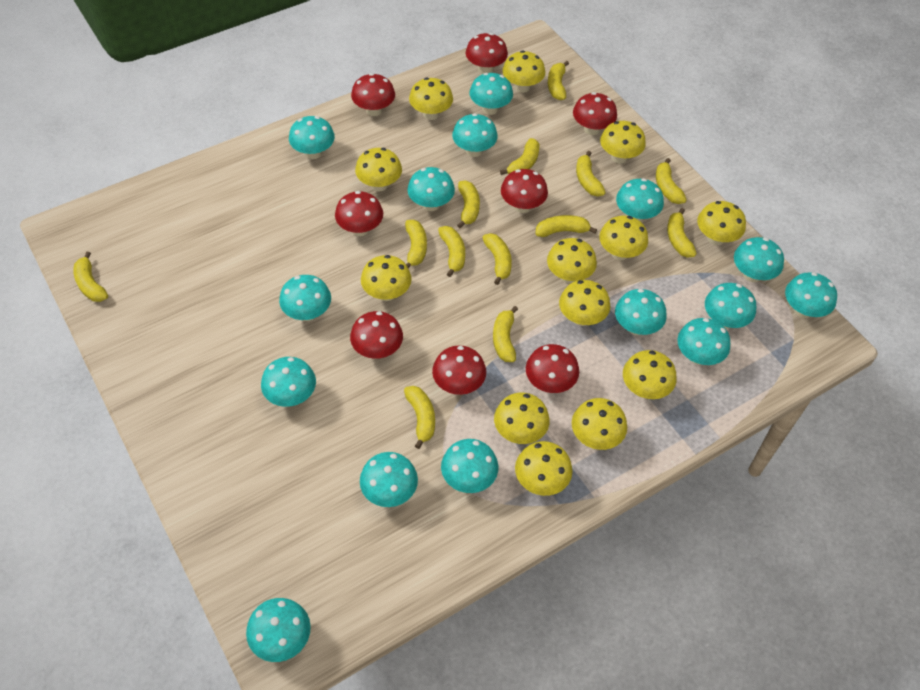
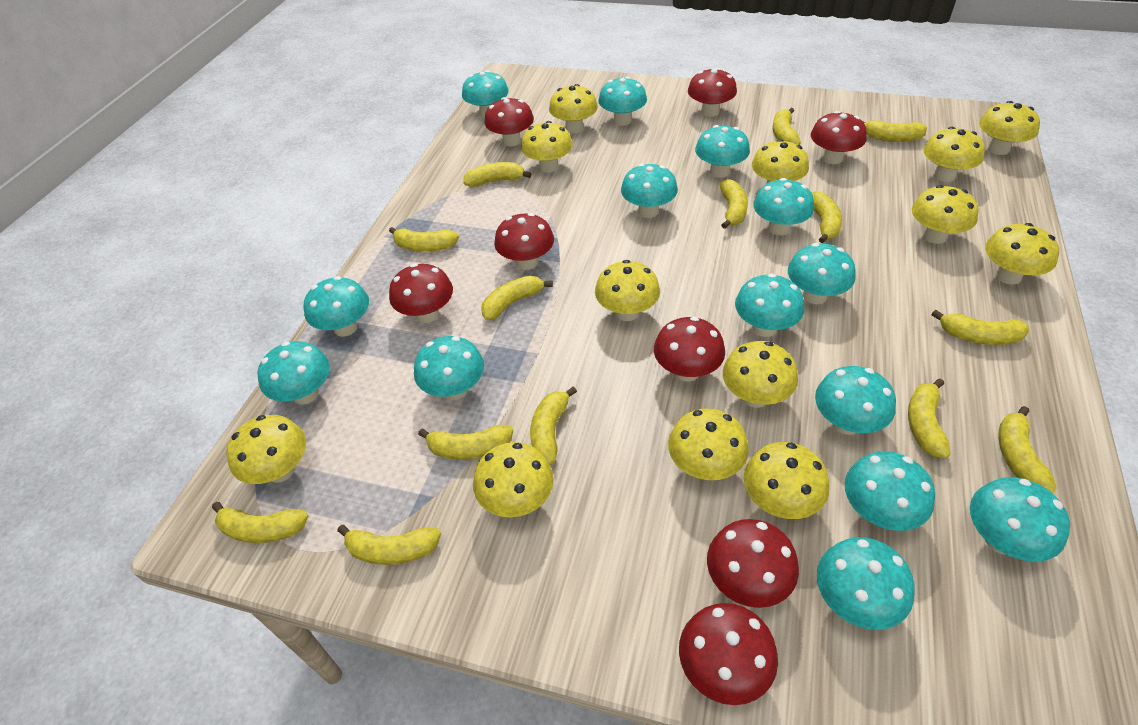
turquoise mushroom: 15 -> 14
yellow banana: 13 -> 14

